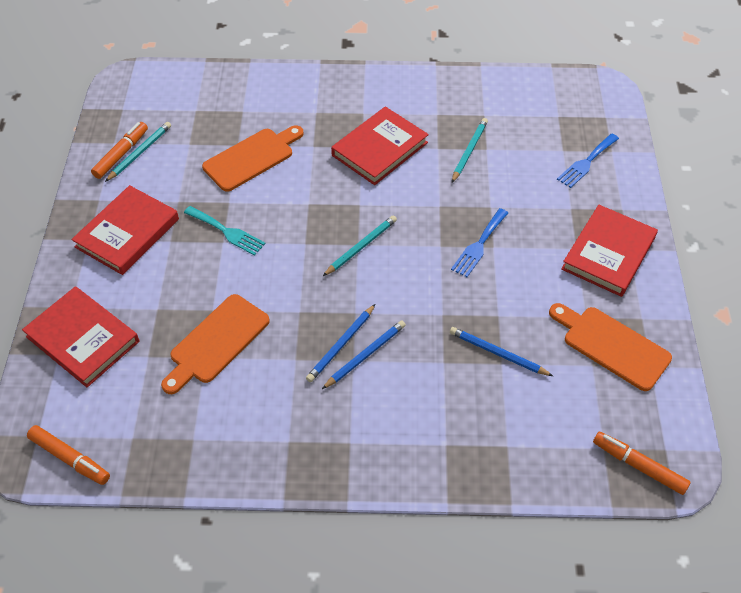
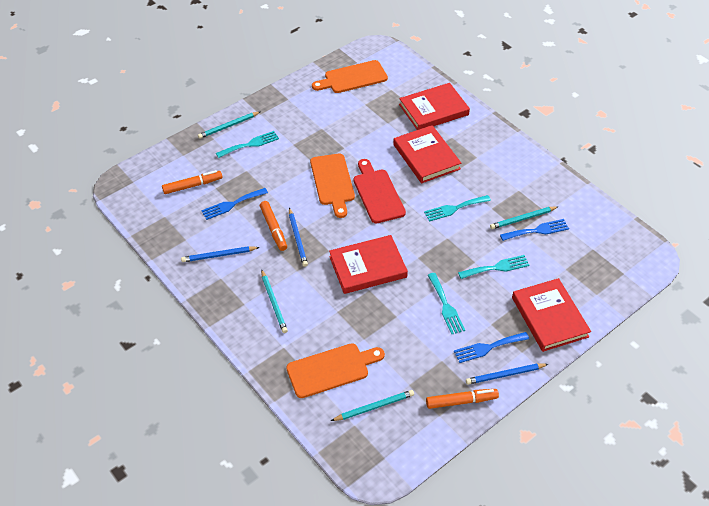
blue fork: 2 -> 3
red cutting board: 0 -> 1
turquoise fork: 1 -> 4
turquoise pencil: 3 -> 4

